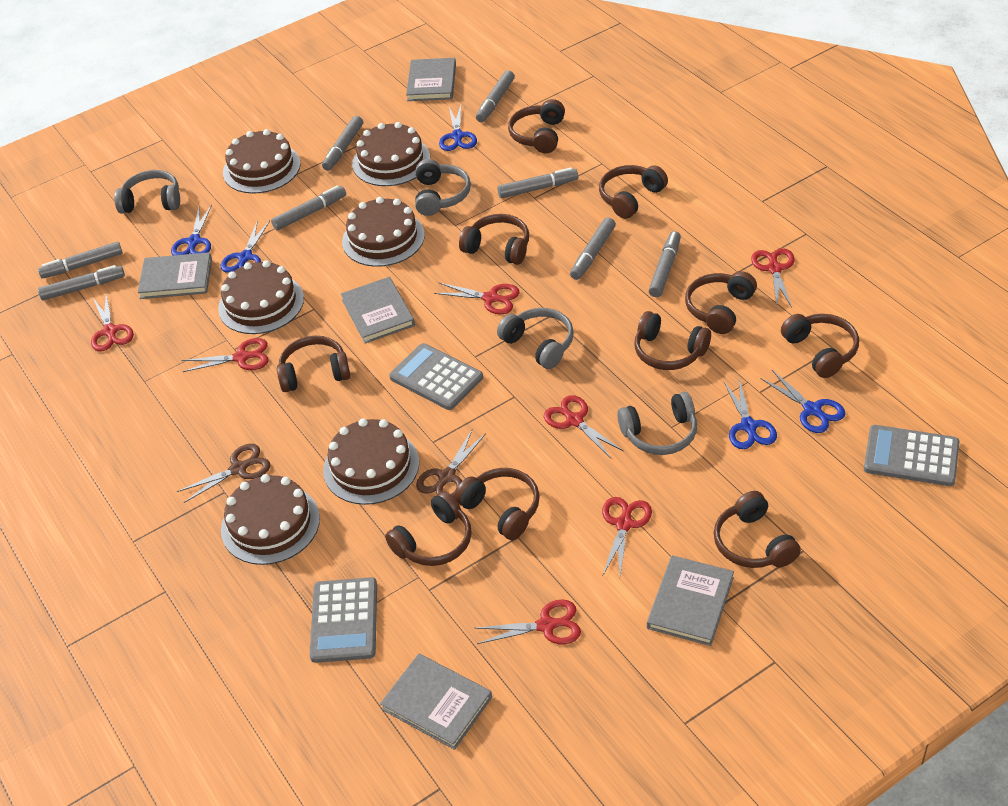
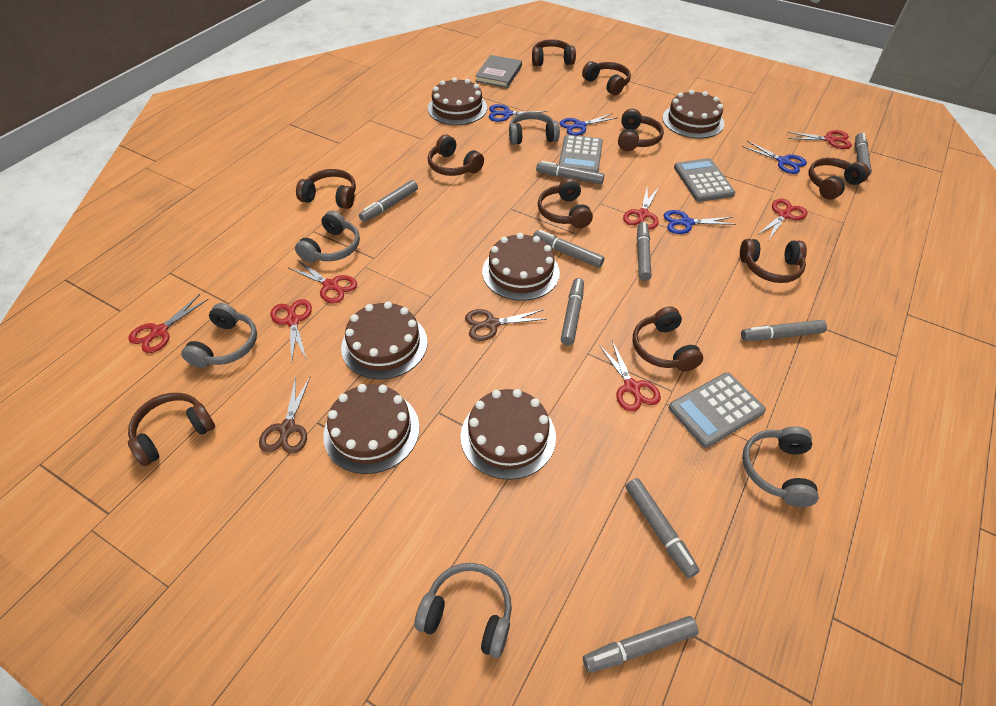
blue scissors: 5 -> 4
grey book: 5 -> 1
grey headphones: 4 -> 5
grey marker: 8 -> 9

